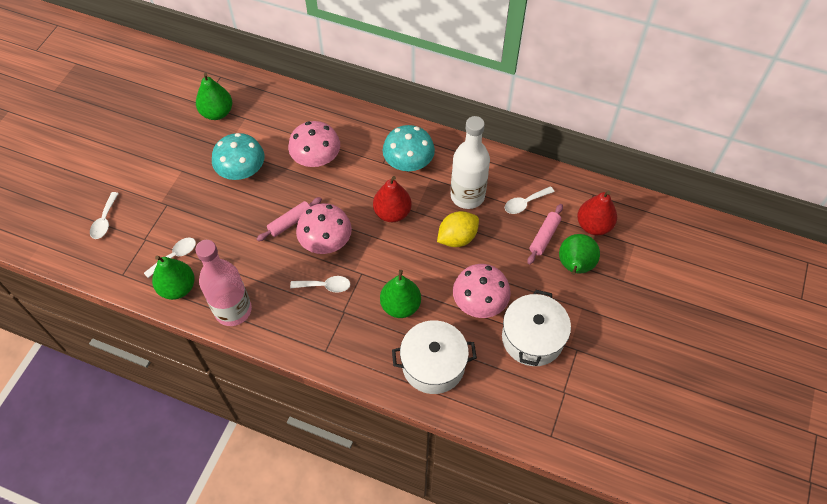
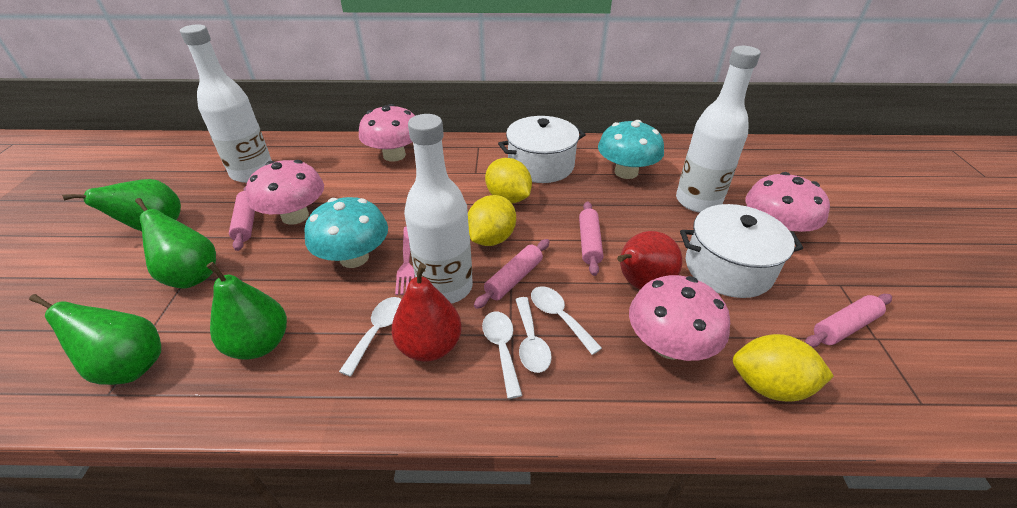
pink bottle: 1 -> 0
pink fork: 0 -> 1
pink mushroom: 3 -> 4
pink rolling pin: 2 -> 4
white bottle: 1 -> 3
yellow lemon: 1 -> 3

